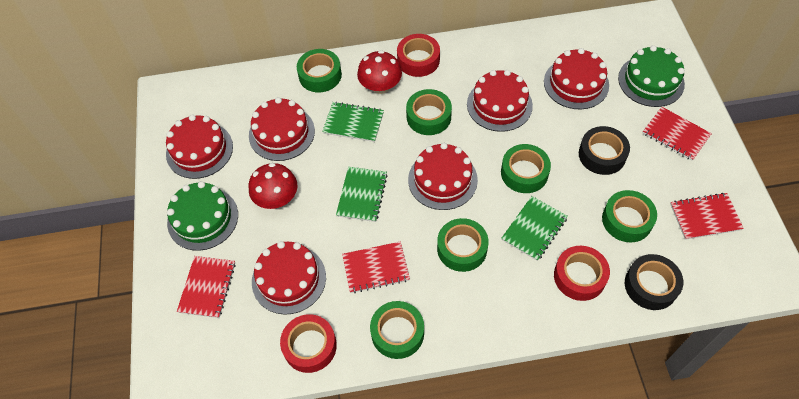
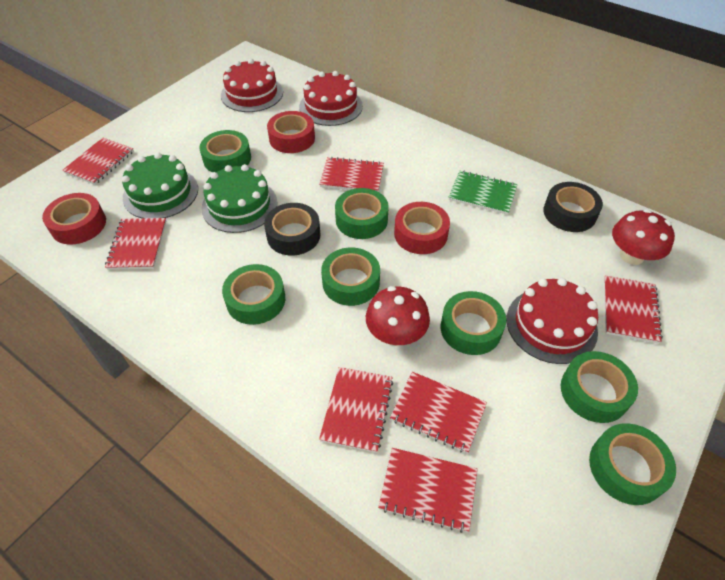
green notebook: 3 -> 1
green tape: 6 -> 7
red cake: 6 -> 3
red notebook: 4 -> 7

